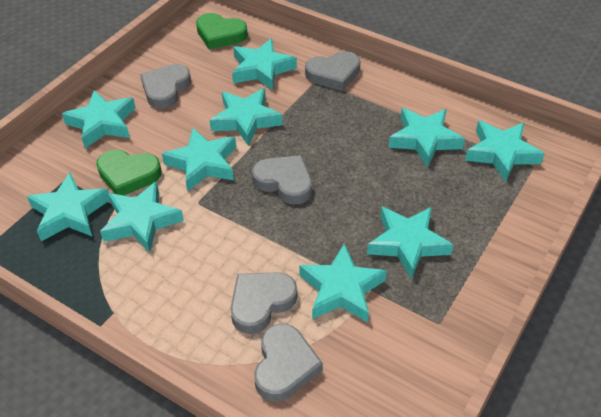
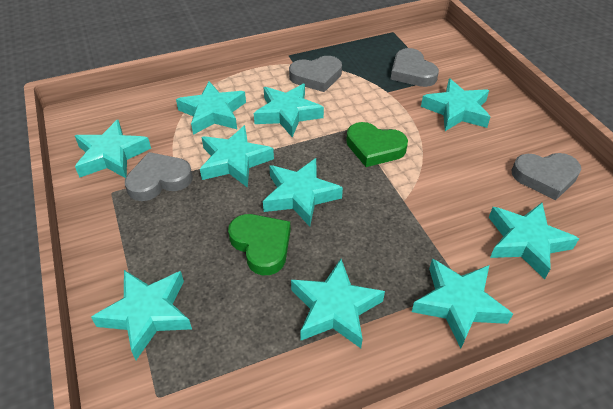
grey heart: 5 -> 4

